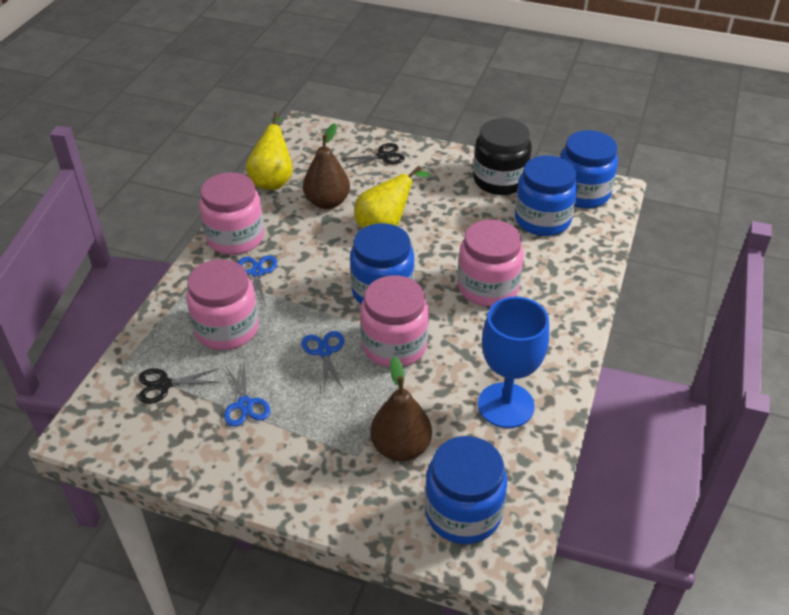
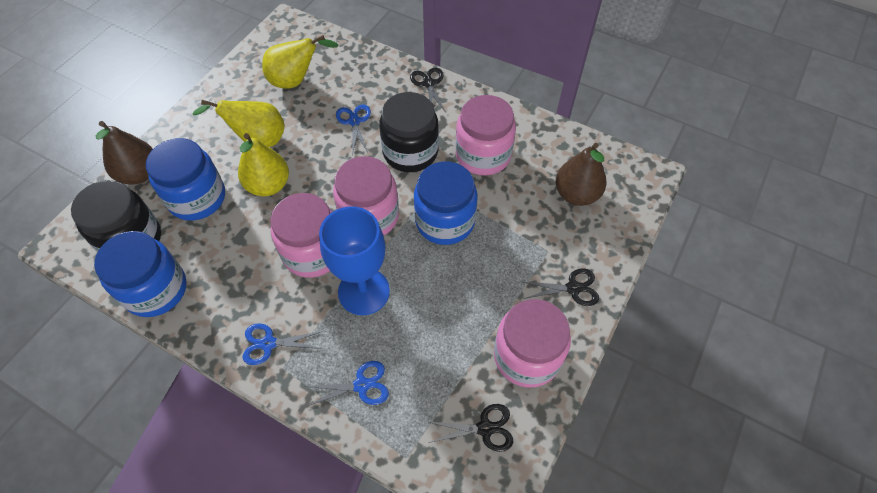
black jar: 1 -> 2
black scissors: 2 -> 3
blue jar: 4 -> 3
yellow pear: 2 -> 3

